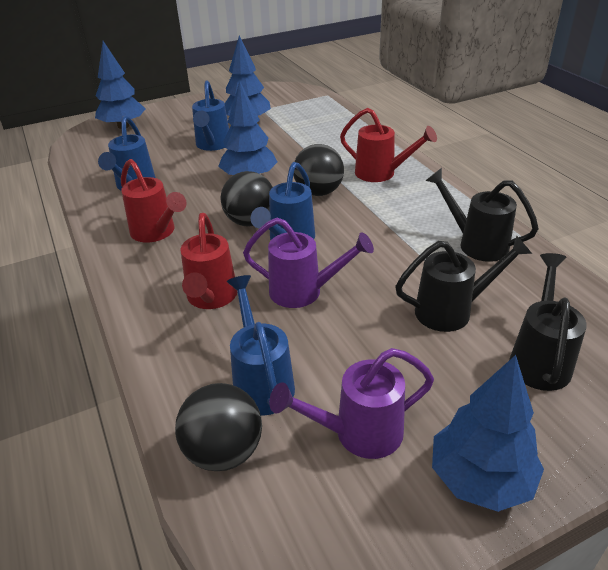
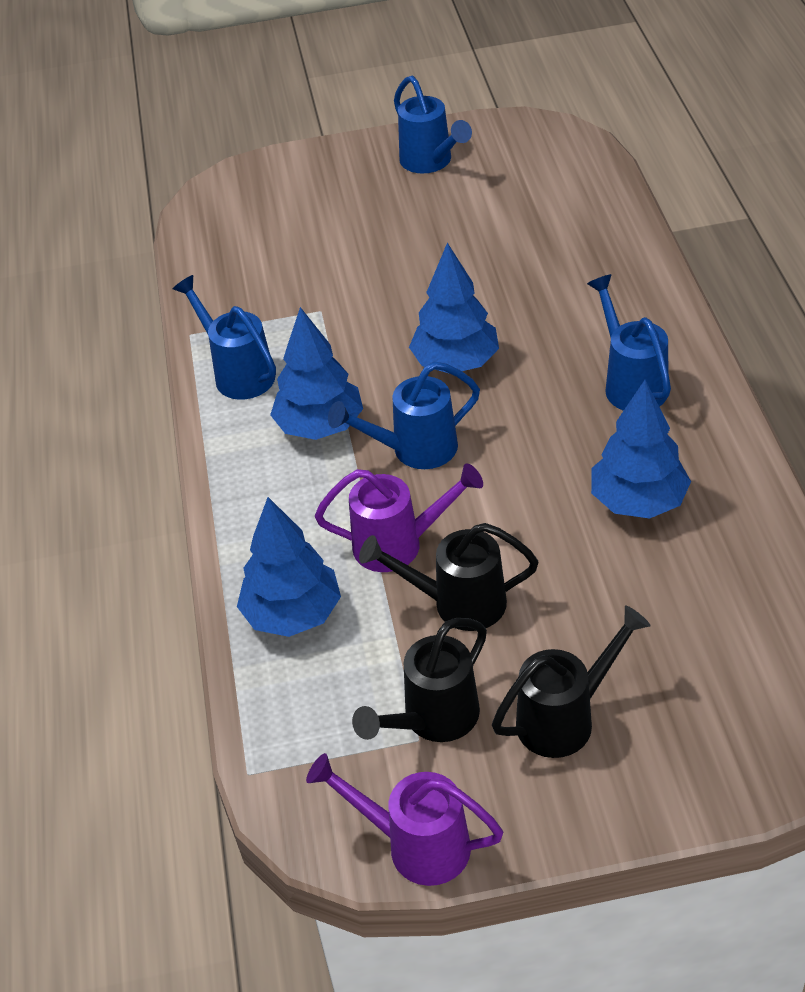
black ball: 3 -> 0
red watering can: 3 -> 0

